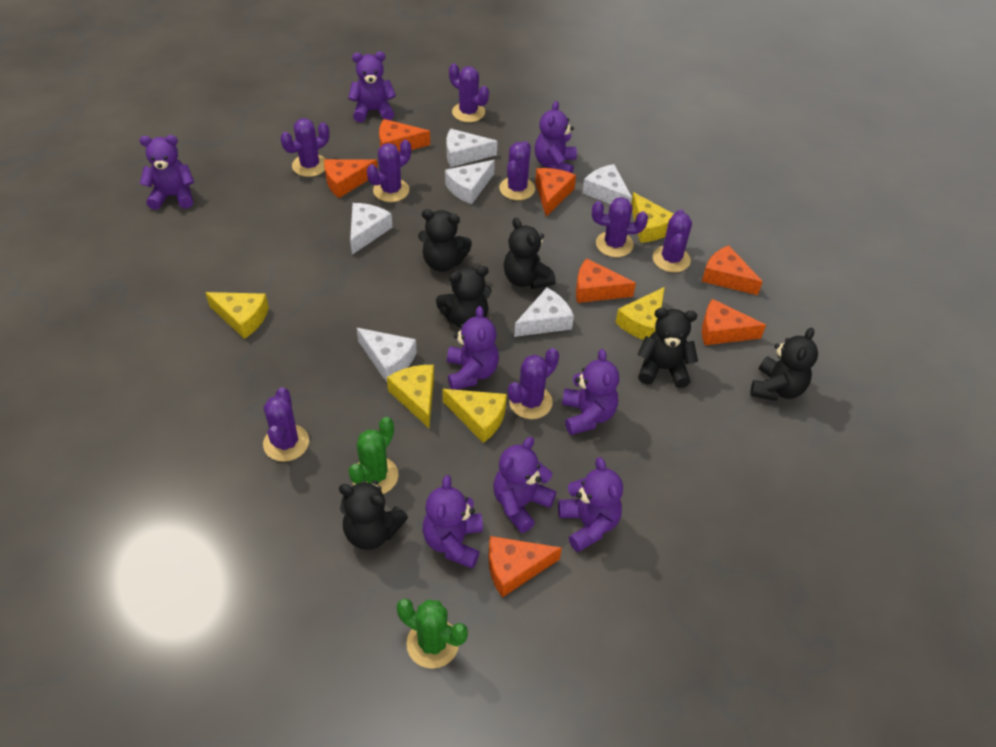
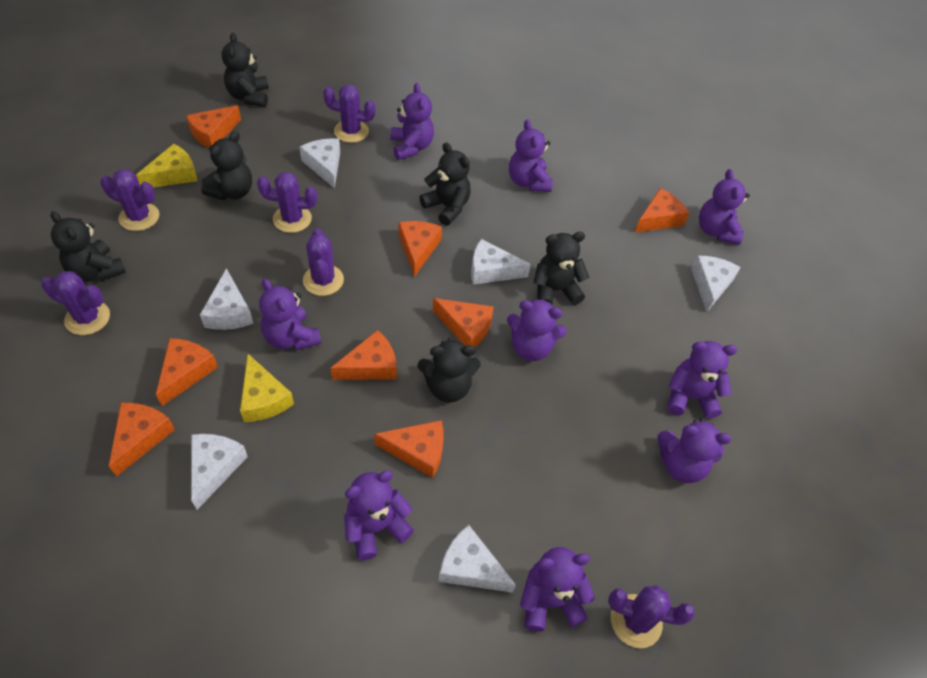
green cactus: 2 -> 0
orange cheese: 7 -> 8
purple cactus: 8 -> 6
purple teddy bear: 8 -> 9
yellow cheese: 5 -> 2

